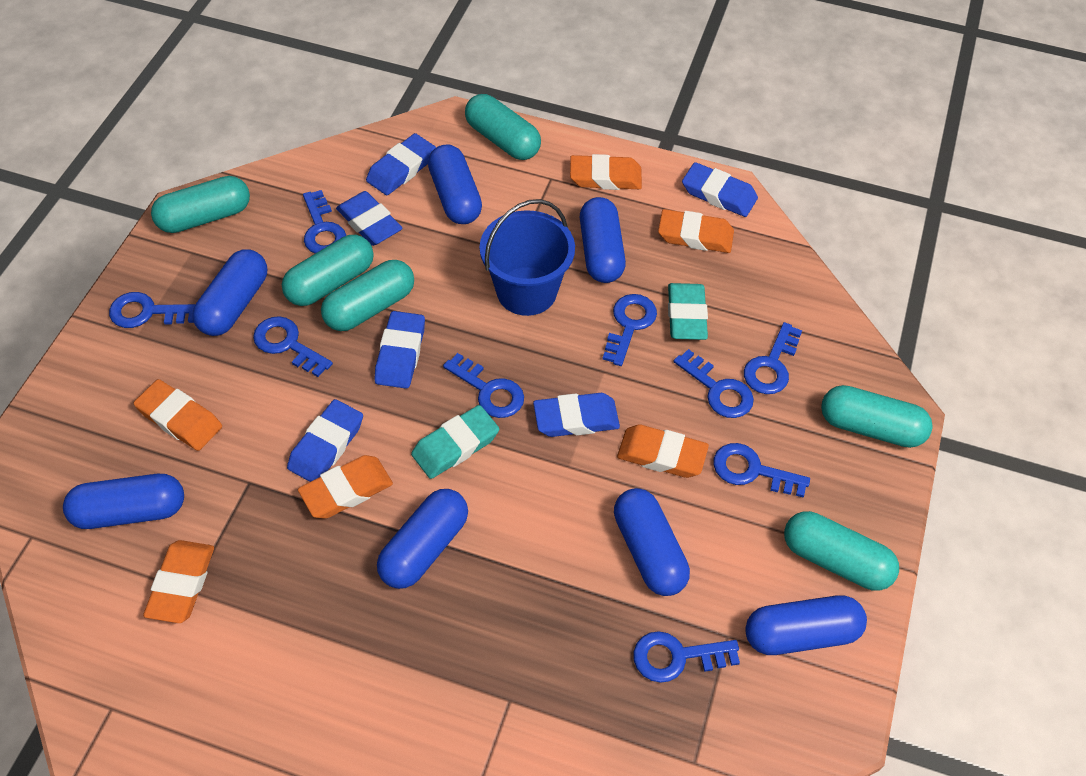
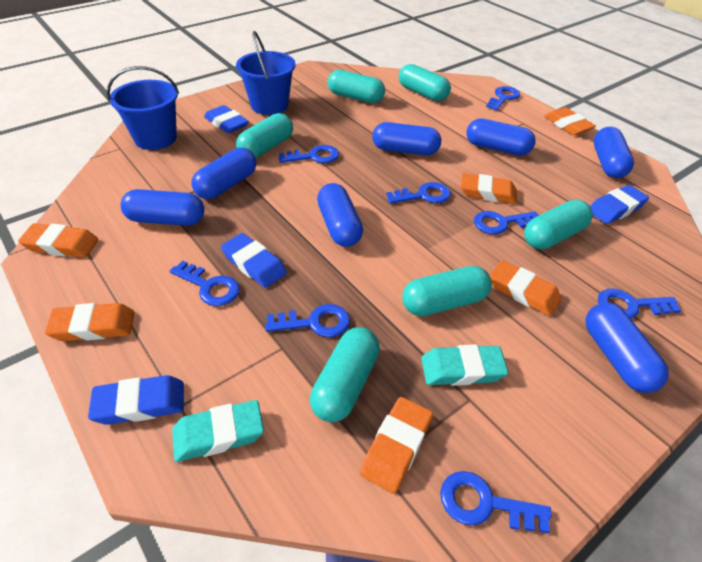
blue bucket: 1 -> 2
blue eraser: 6 -> 4
blue key: 9 -> 8

